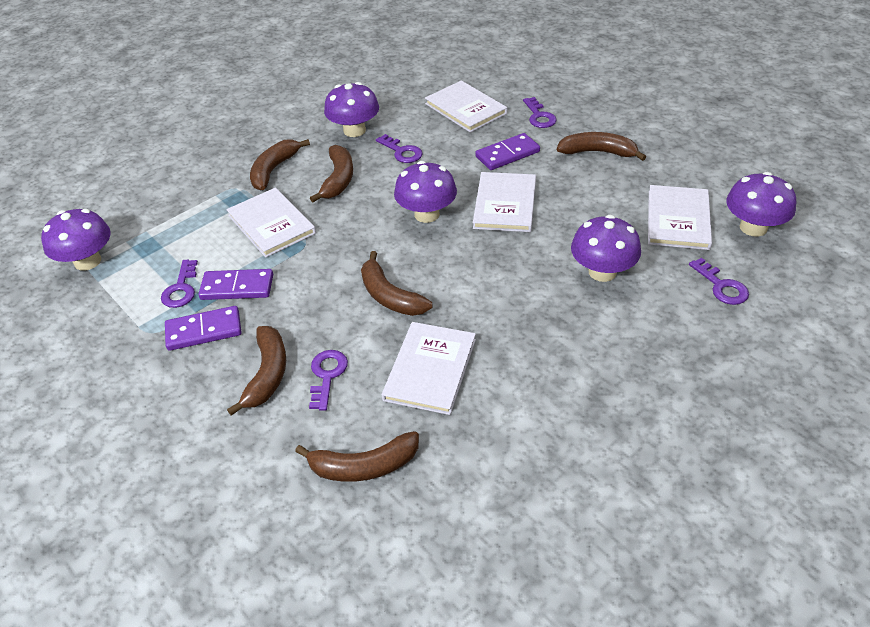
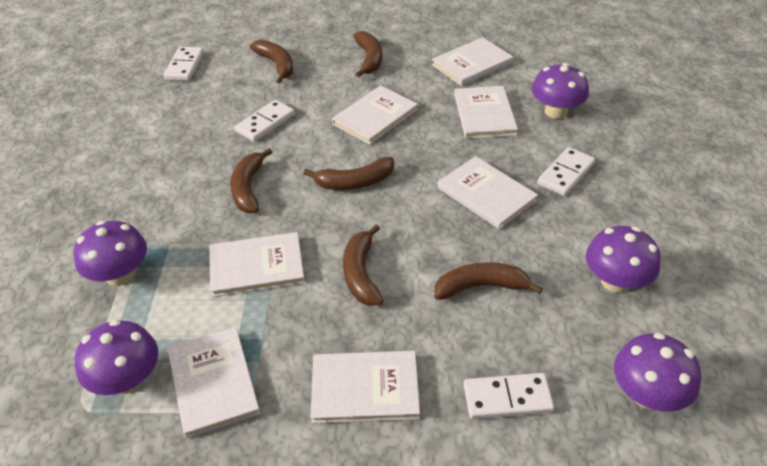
purple domino: 3 -> 0
purple key: 5 -> 0
white book: 5 -> 7
white domino: 0 -> 4

